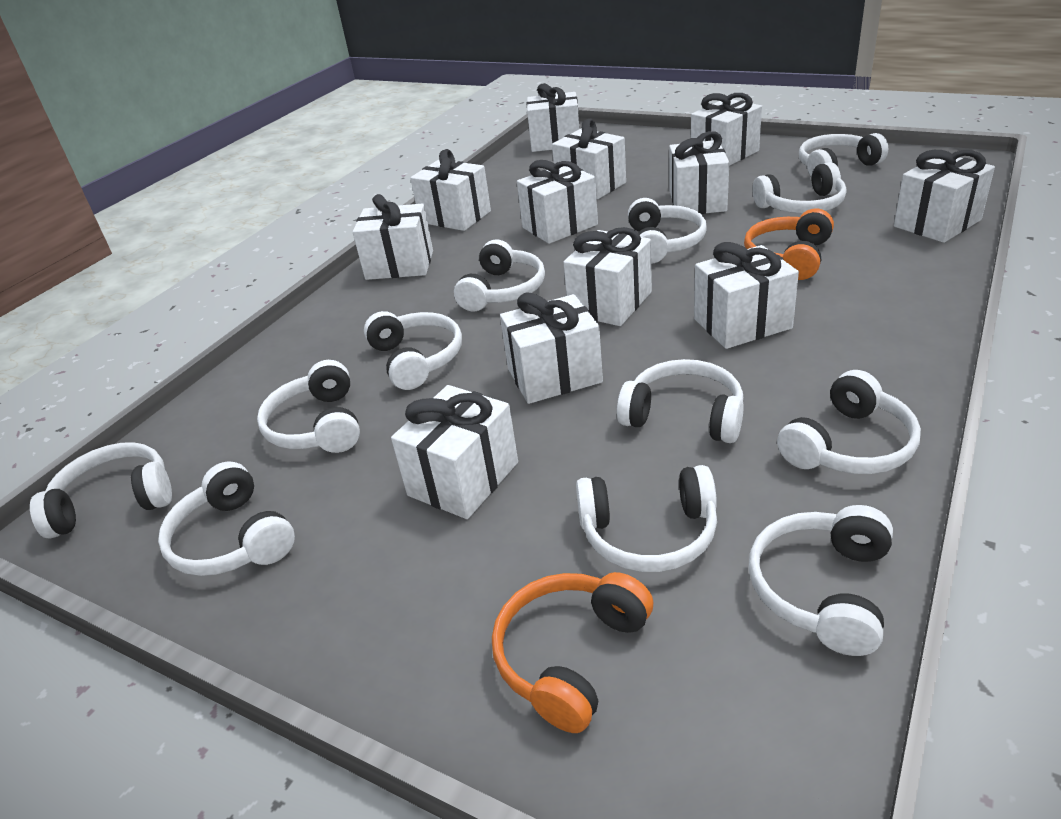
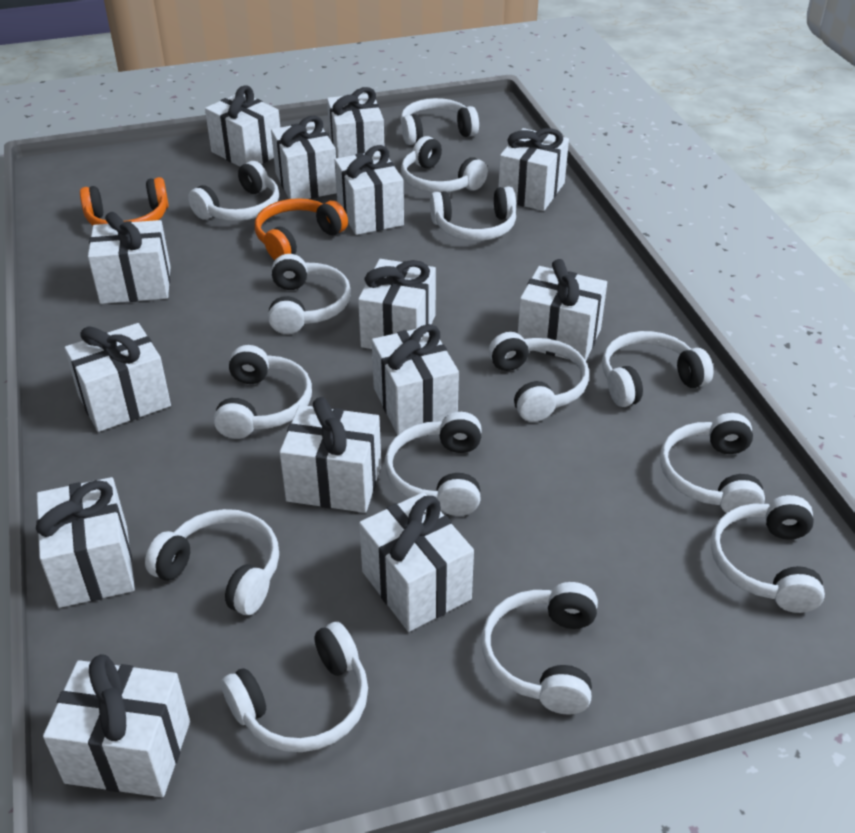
white gift: 12 -> 14
white headphones: 12 -> 14

